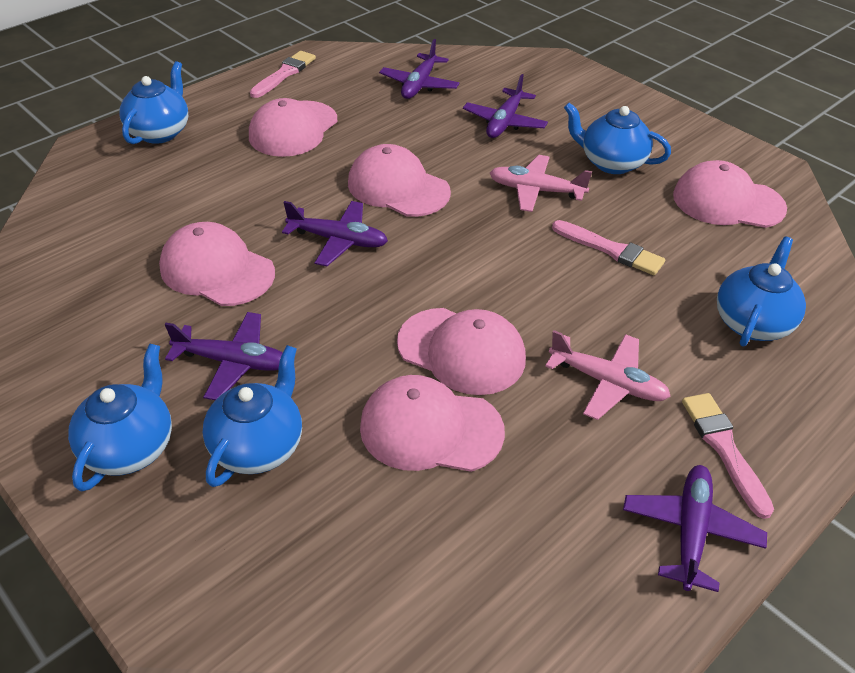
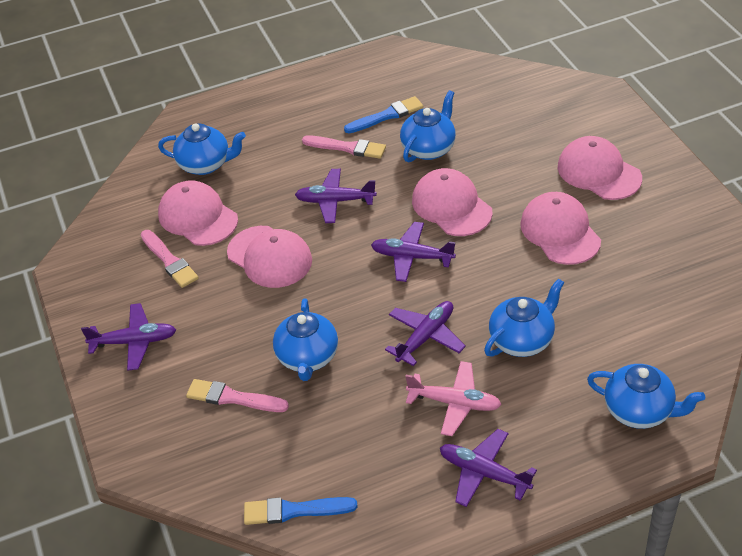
blue brush: 0 -> 2
pink cap: 6 -> 5
pink plane: 2 -> 1

